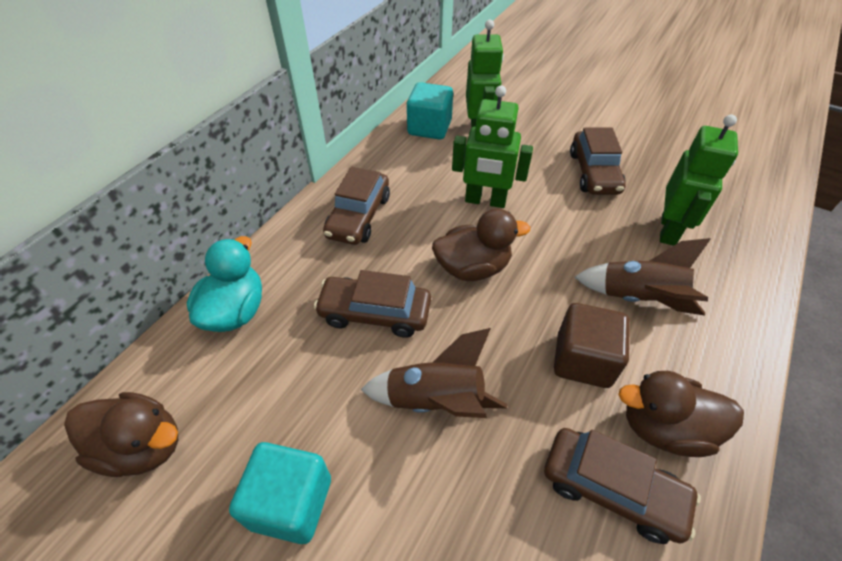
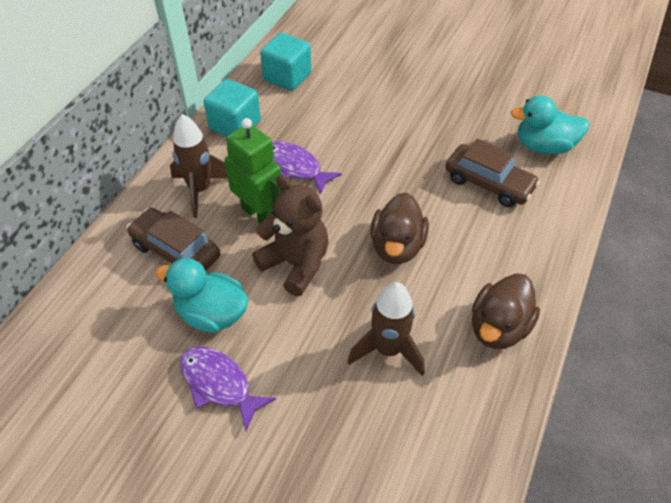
brown car: 4 -> 2
brown cube: 1 -> 0
brown duck: 3 -> 2
brown teddy bear: 0 -> 1
green robot: 3 -> 1
purple fish: 0 -> 2
turquoise duck: 1 -> 2

